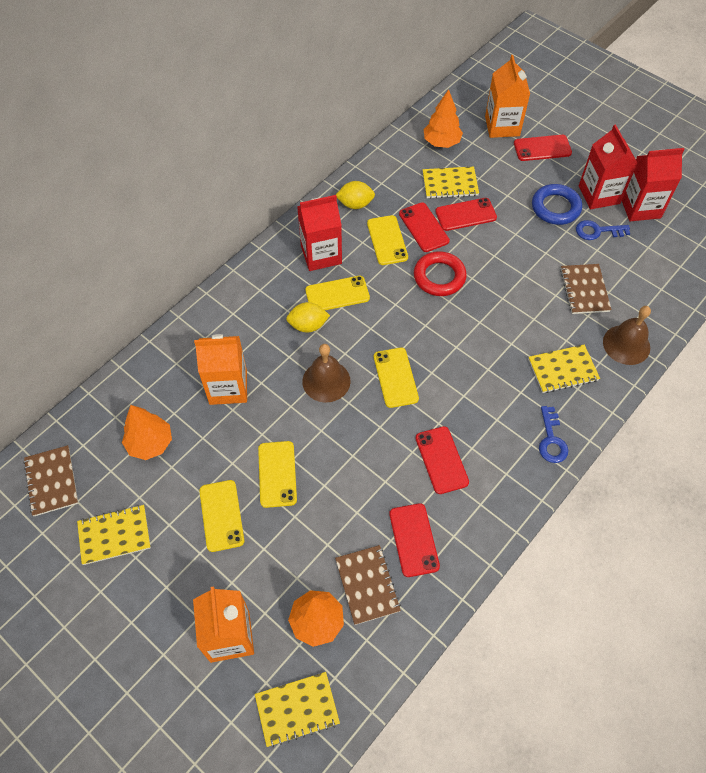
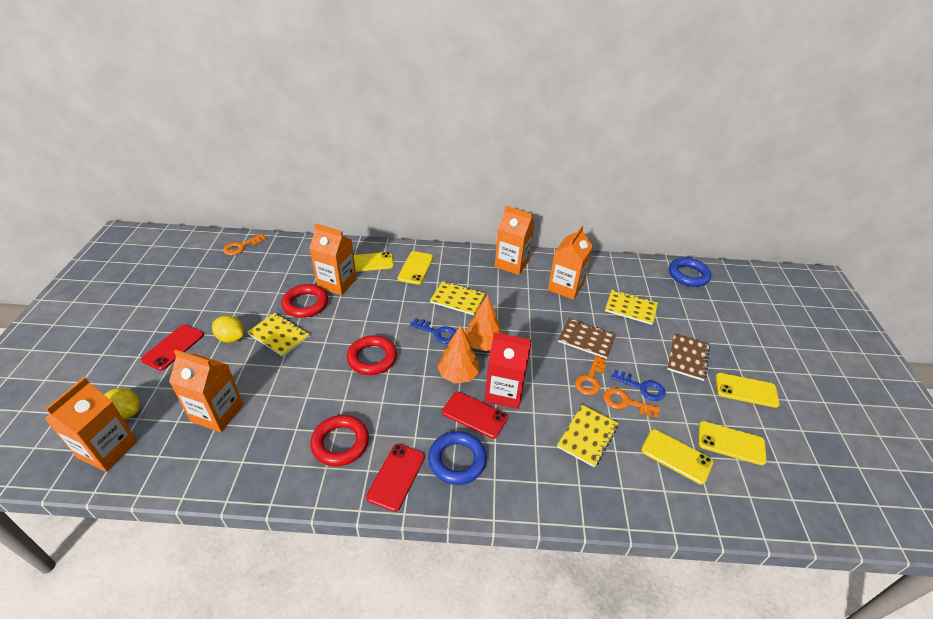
blue ring: 1 -> 2
brown bell: 2 -> 0
brown notebook: 3 -> 2
orange carton: 3 -> 5
orange key: 0 -> 3
orange tree: 3 -> 2
red carton: 3 -> 1
red phone: 5 -> 3
red ring: 1 -> 3

